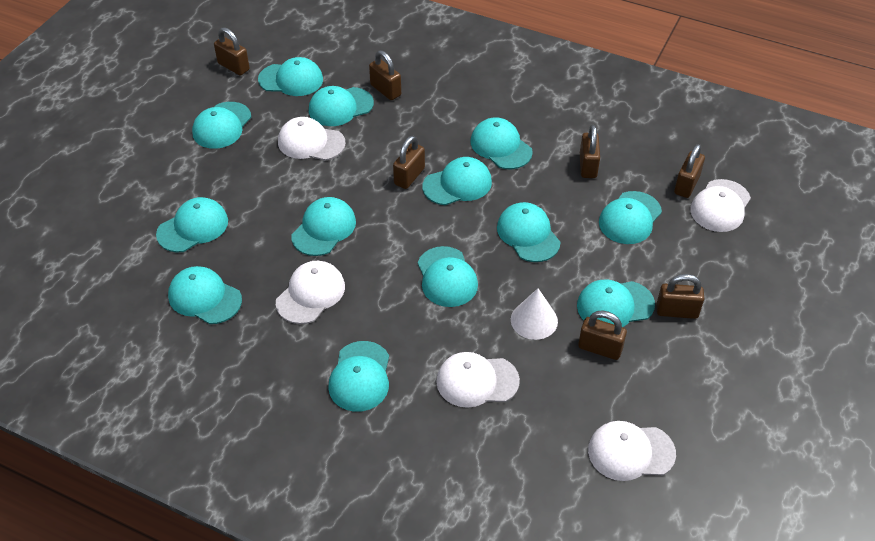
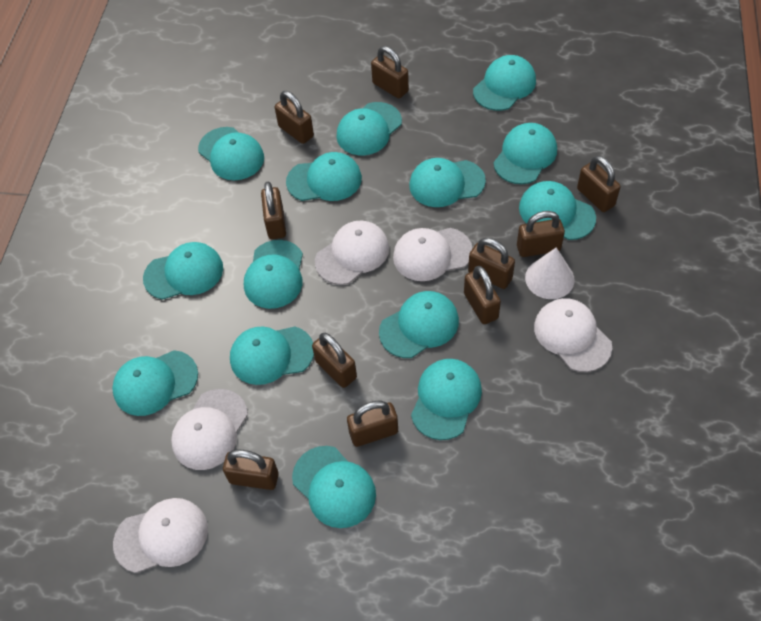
brown padlock: 7 -> 10
turquoise cap: 13 -> 14

